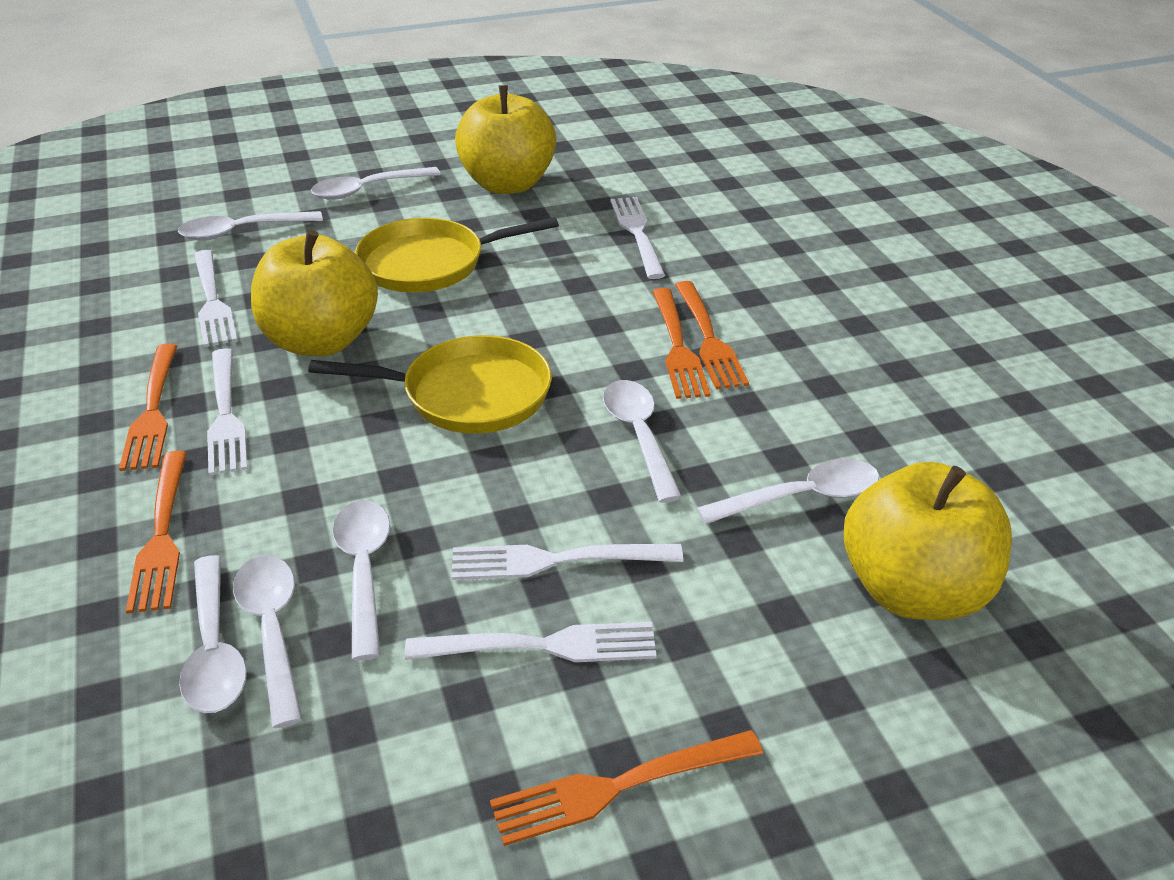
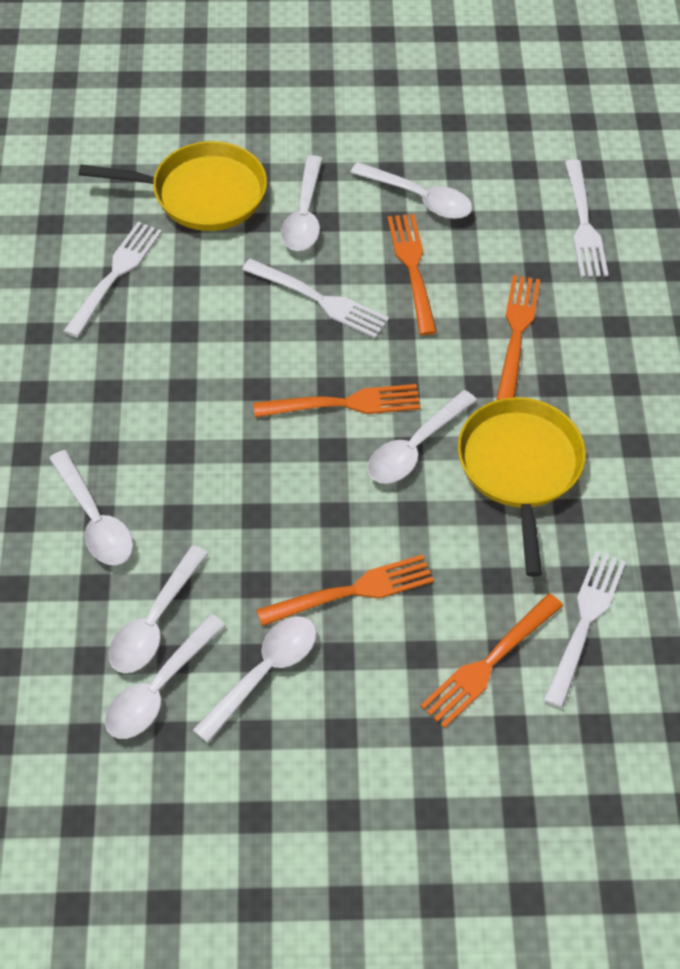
white fork: 5 -> 4
yellow apple: 3 -> 0

